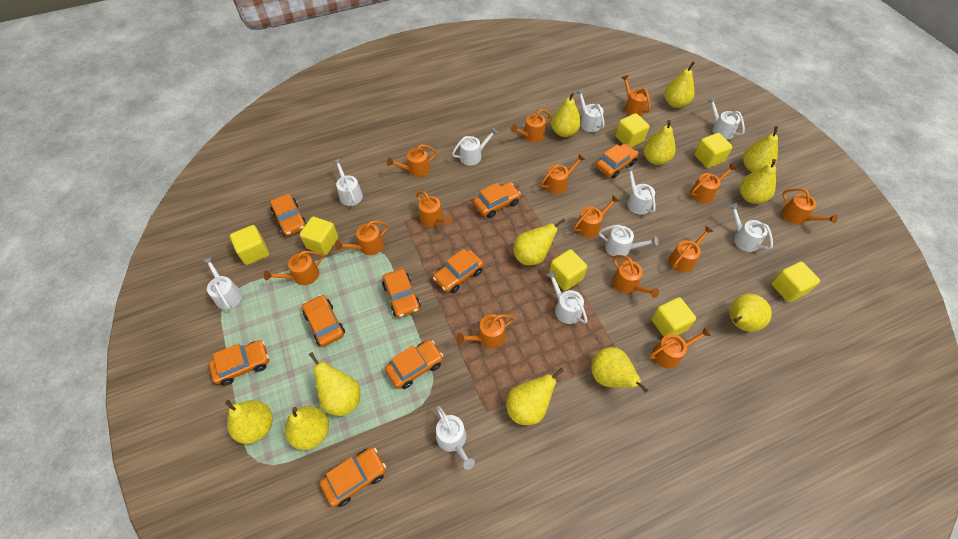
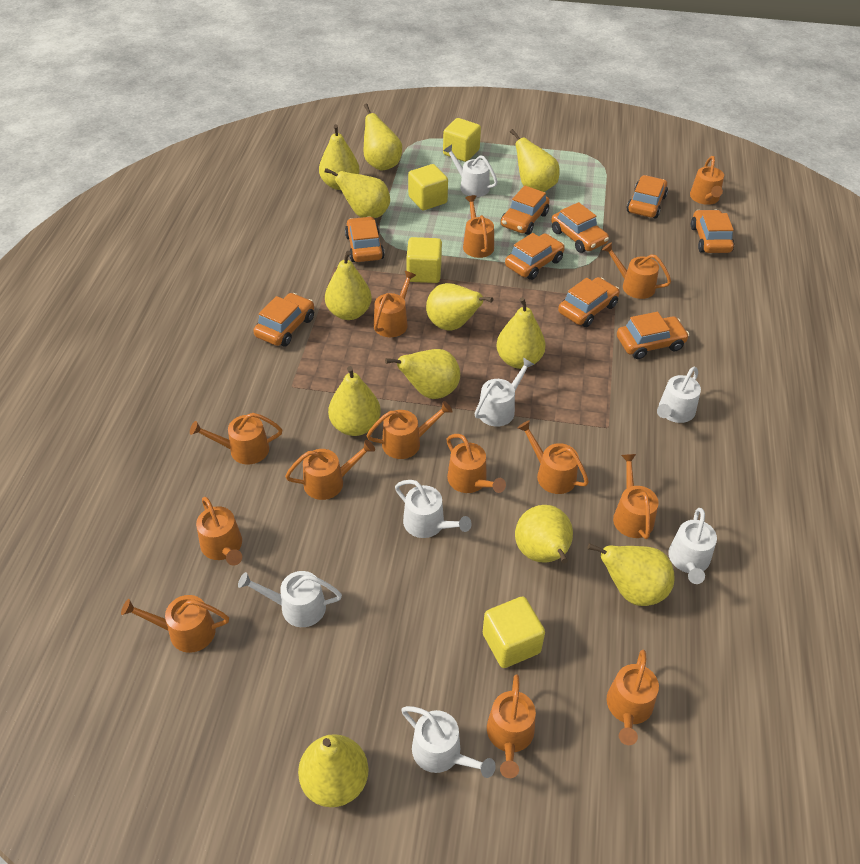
white watering can: 10 -> 7
yellow cube: 7 -> 4

